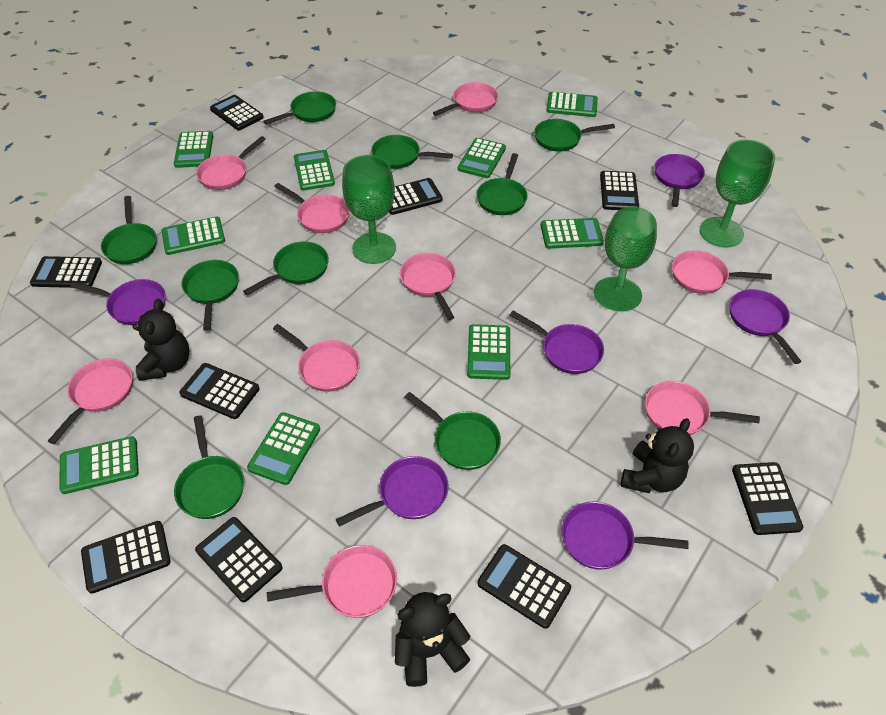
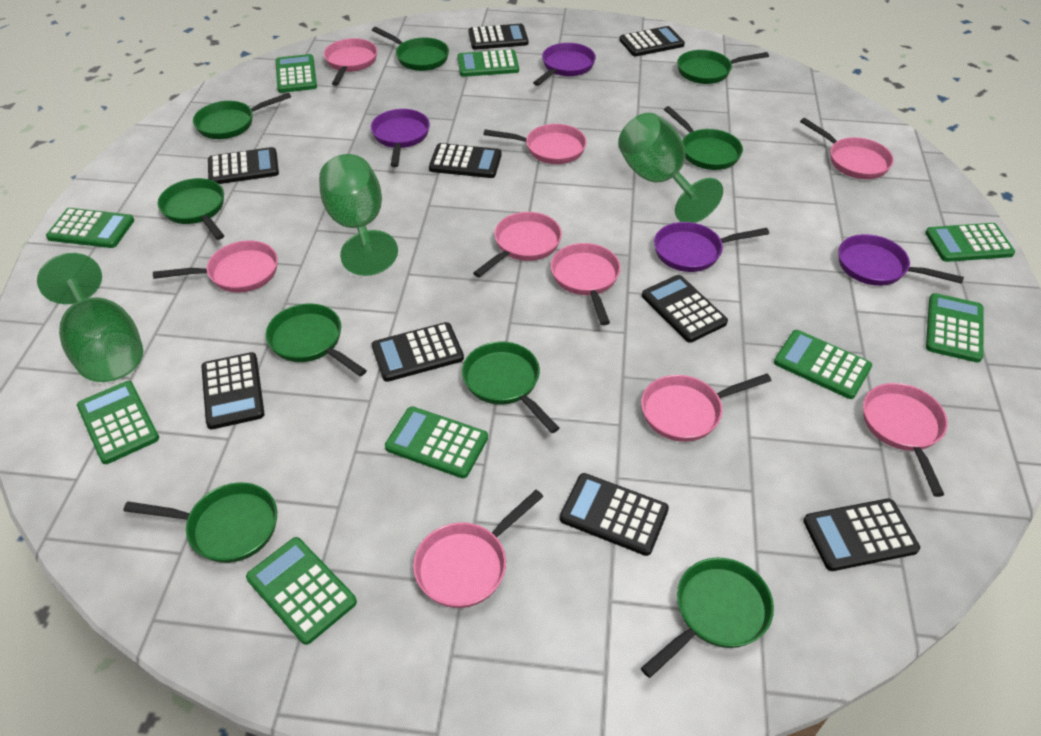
black teddy bear: 3 -> 0
purple pan: 6 -> 4

